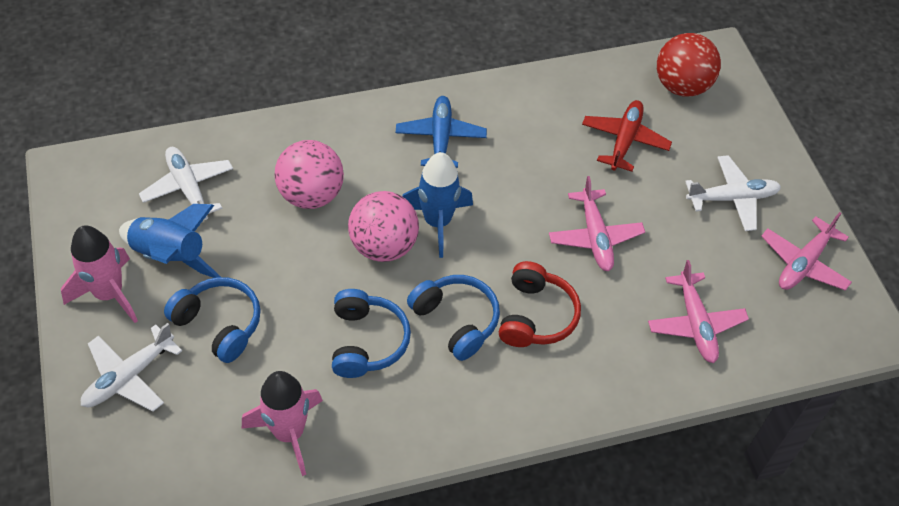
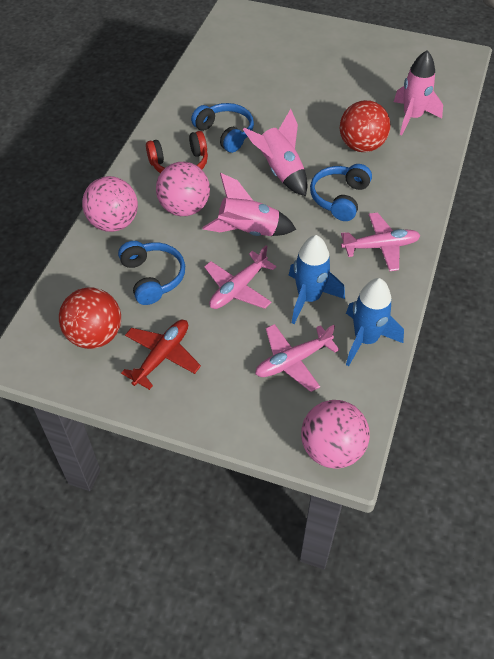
blue plane: 1 -> 0
pink ball: 2 -> 3
pink rocket: 2 -> 3
red ball: 1 -> 2
white plane: 3 -> 0

